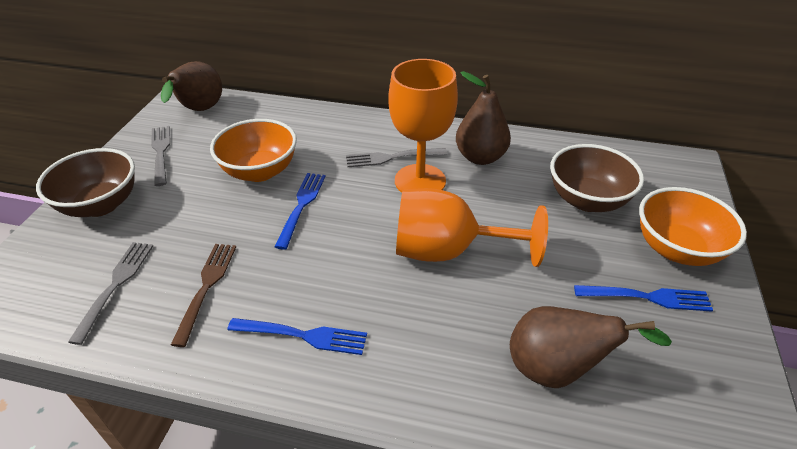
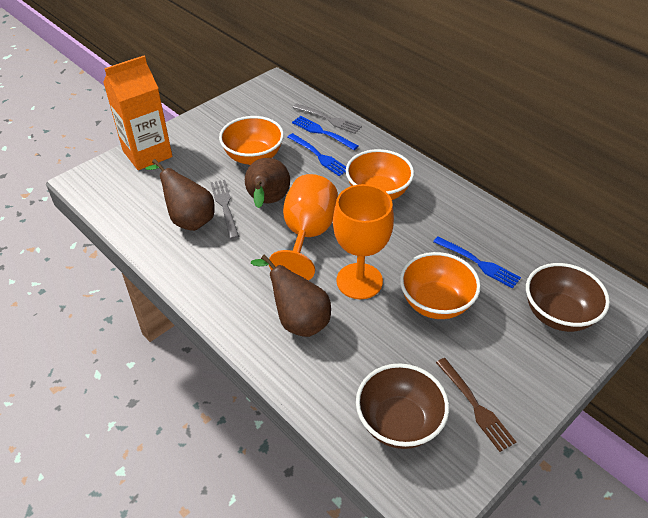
grey fork: 3 -> 2
orange bowl: 2 -> 3
orange carton: 0 -> 1

